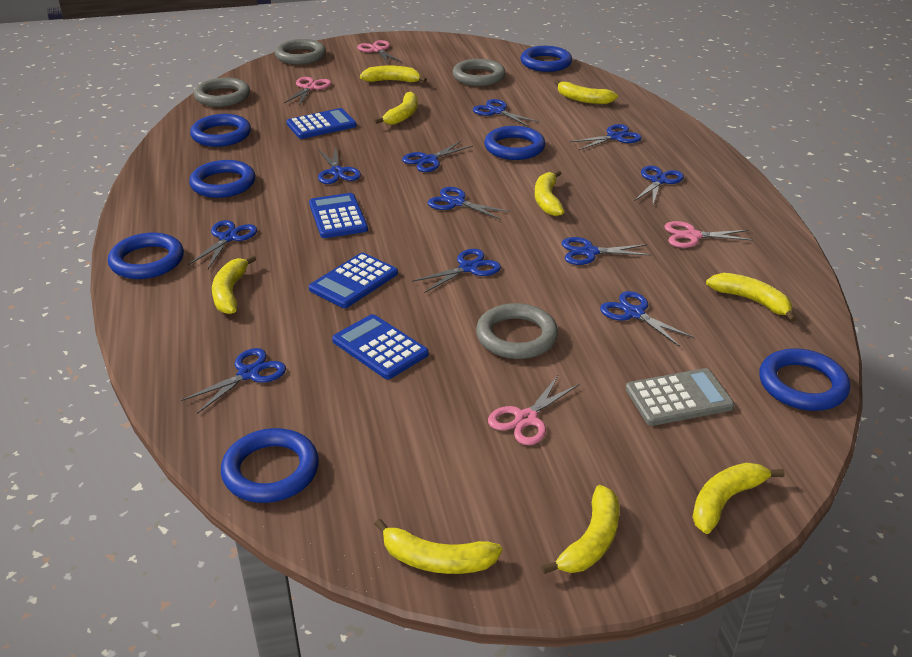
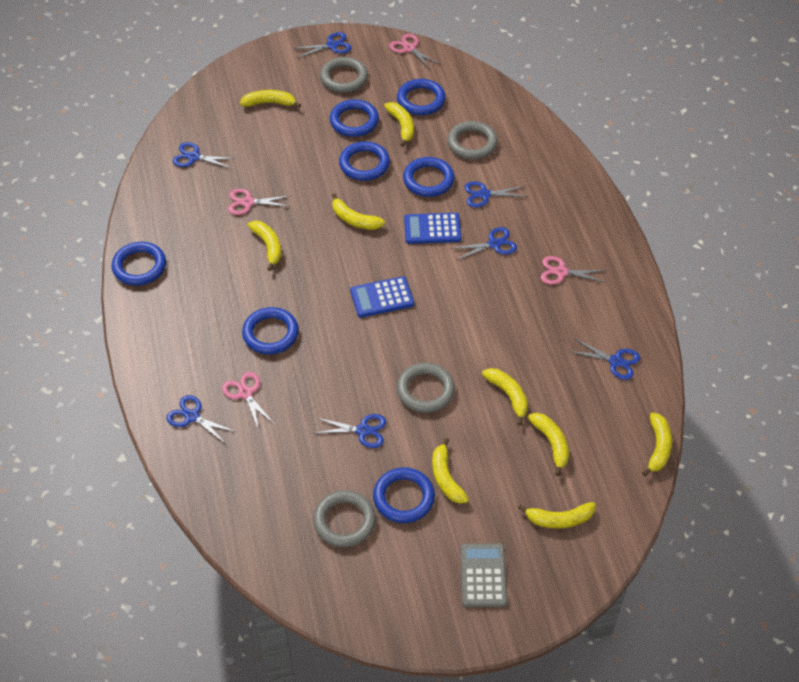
blue calculator: 4 -> 2
blue scissors: 11 -> 7

